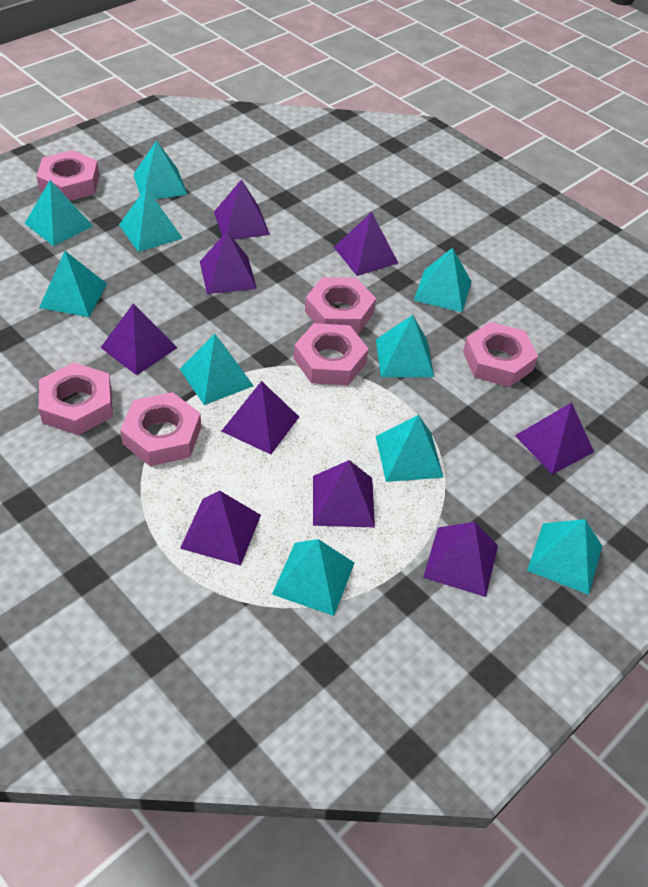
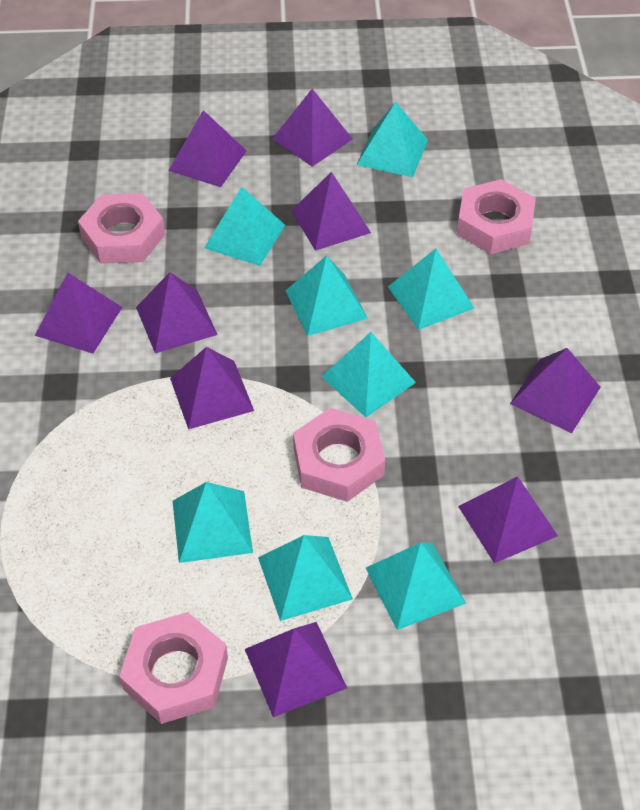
pink nut: 6 -> 4
turquoise pyramid: 10 -> 8

